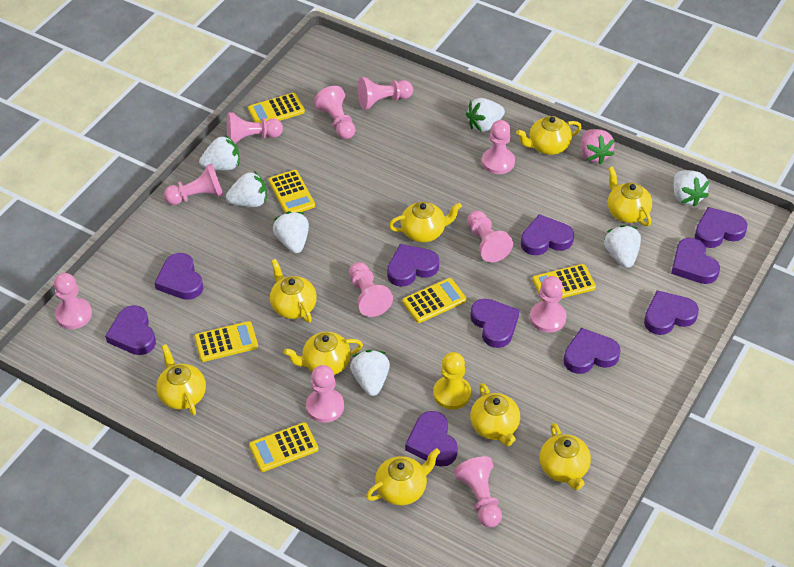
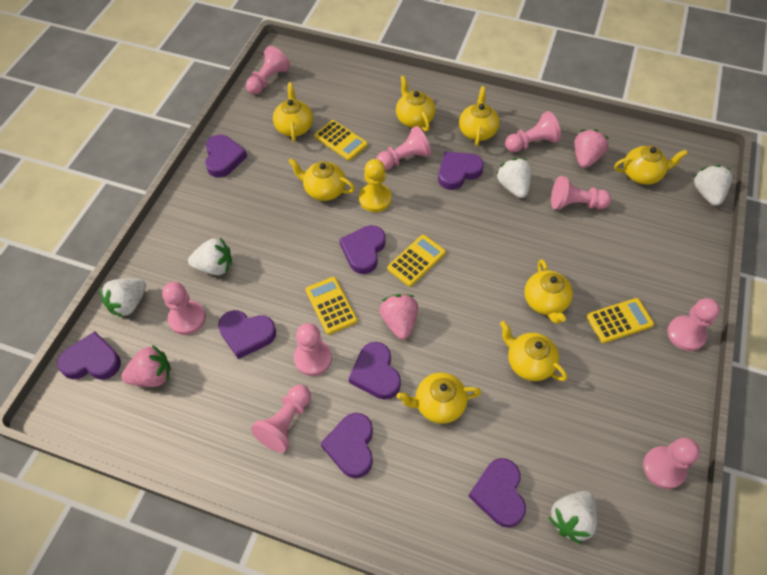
pink pawn: 11 -> 9
pink strawberry: 1 -> 3
purple heart: 10 -> 8
white strawberry: 7 -> 5
yellow calculator: 6 -> 4
yellow teapot: 9 -> 8

